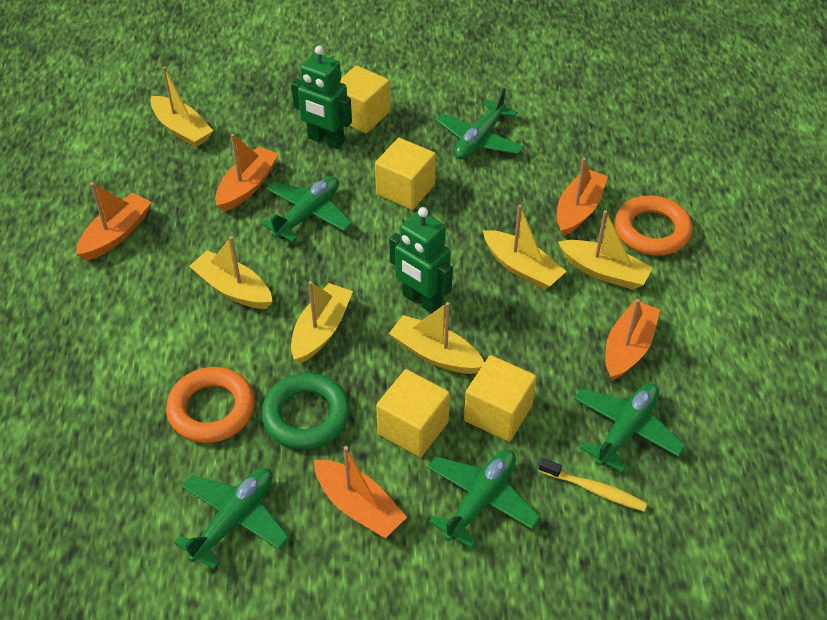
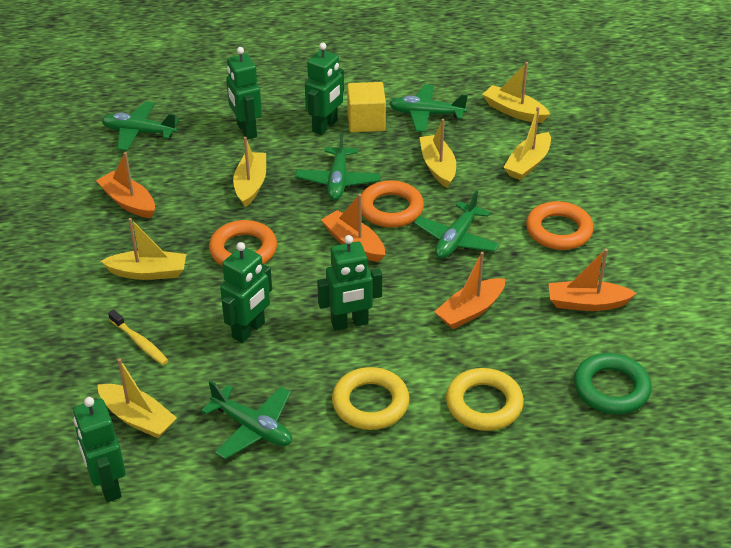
green robot: 2 -> 5
orange boat: 5 -> 4
orange ring: 2 -> 3
yellow cube: 4 -> 1
yellow ring: 0 -> 2

